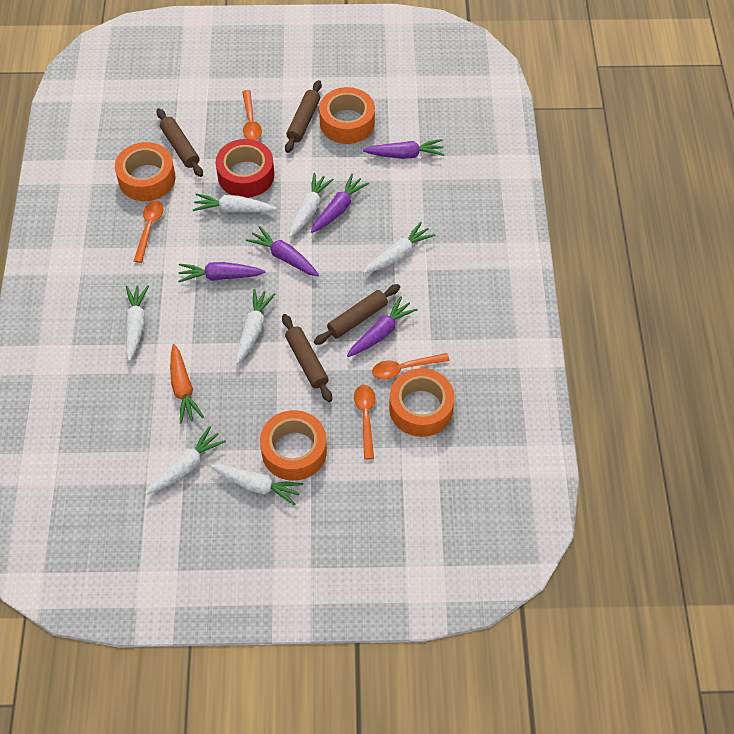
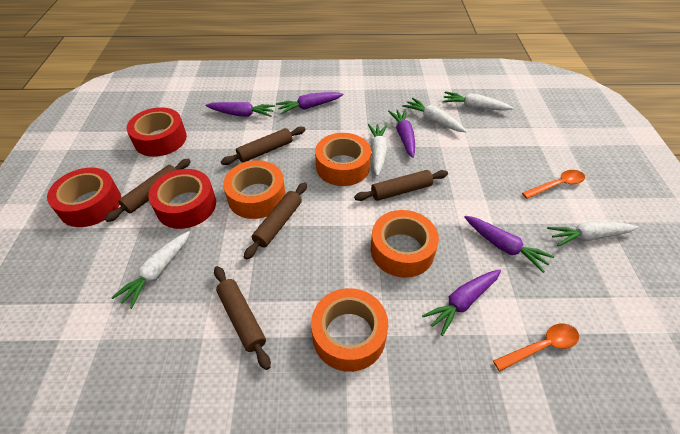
brown rolling pin: 4 -> 5
orange carrot: 1 -> 0
orange spoon: 4 -> 2
red tape: 1 -> 3
white carrot: 7 -> 5

